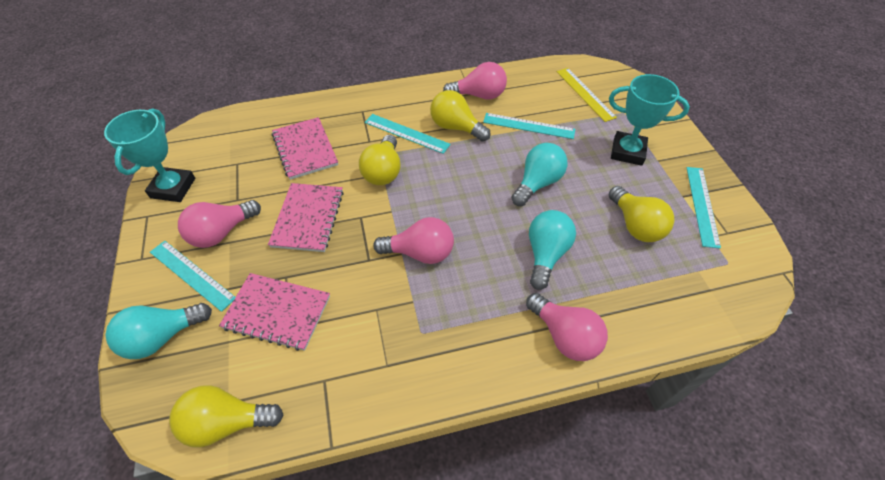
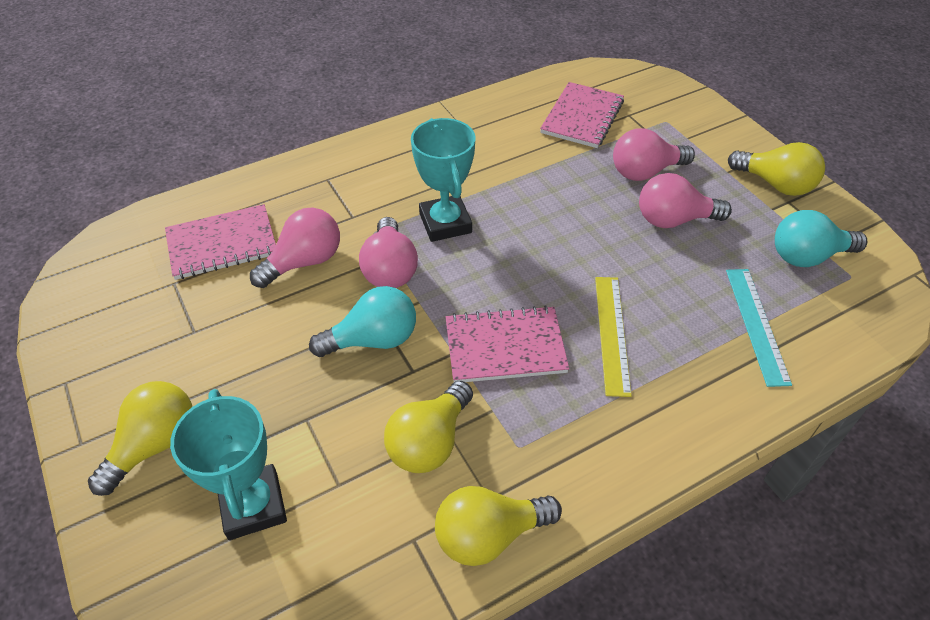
turquoise light bulb: 3 -> 2
turquoise ruler: 4 -> 1

